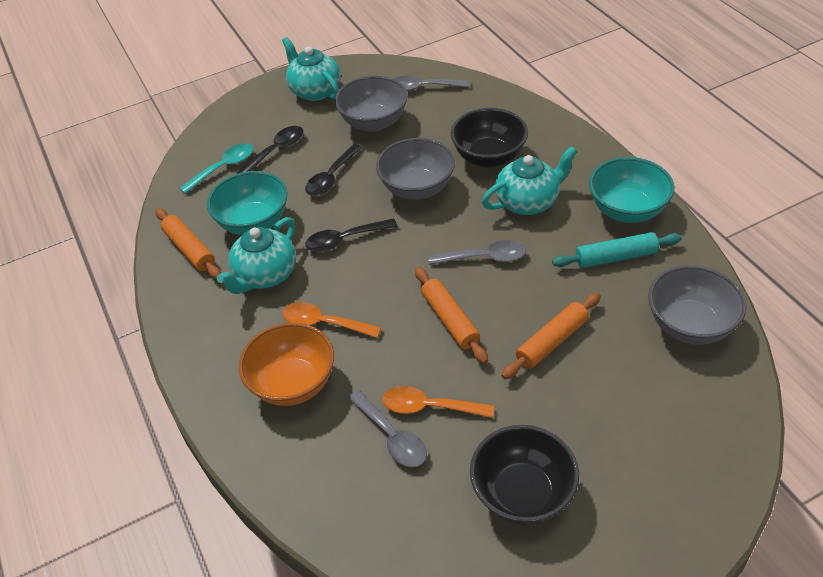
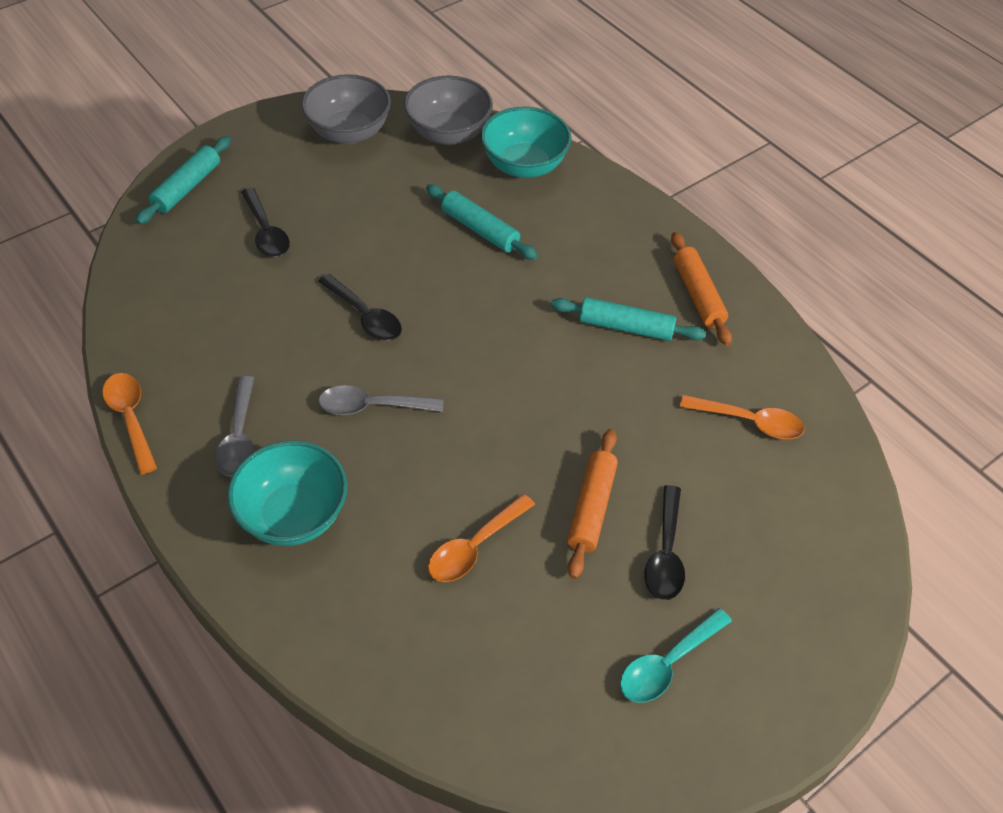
black bowl: 2 -> 0
grey bowl: 3 -> 2
grey spoon: 3 -> 2
orange bowl: 1 -> 0
orange rolling pin: 3 -> 2
orange spoon: 2 -> 3
turquoise rolling pin: 1 -> 3
turquoise teapot: 3 -> 0

